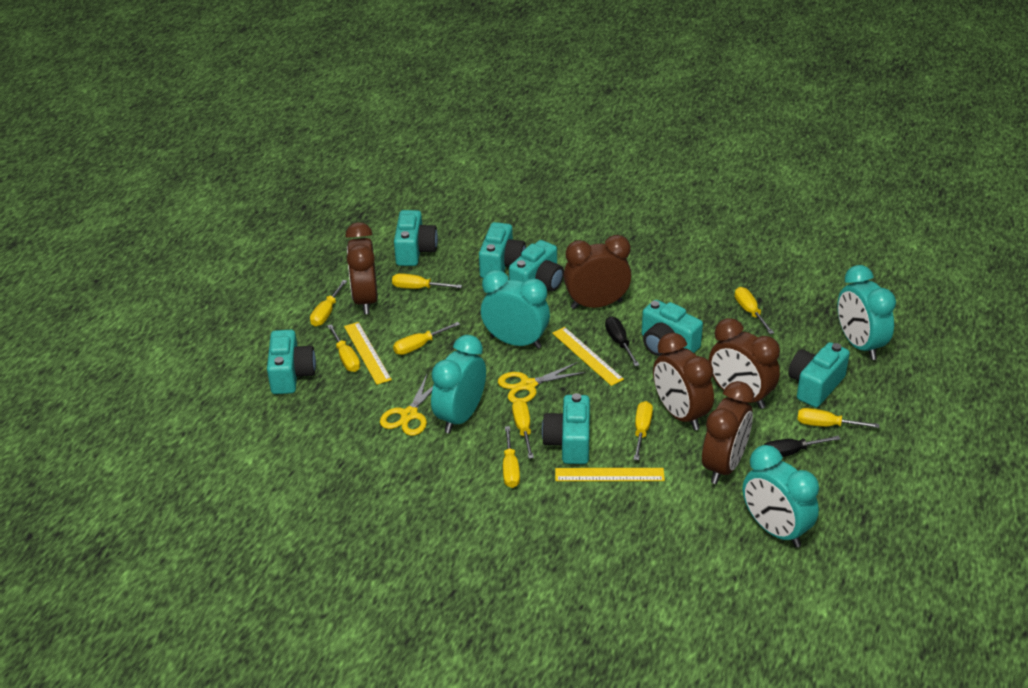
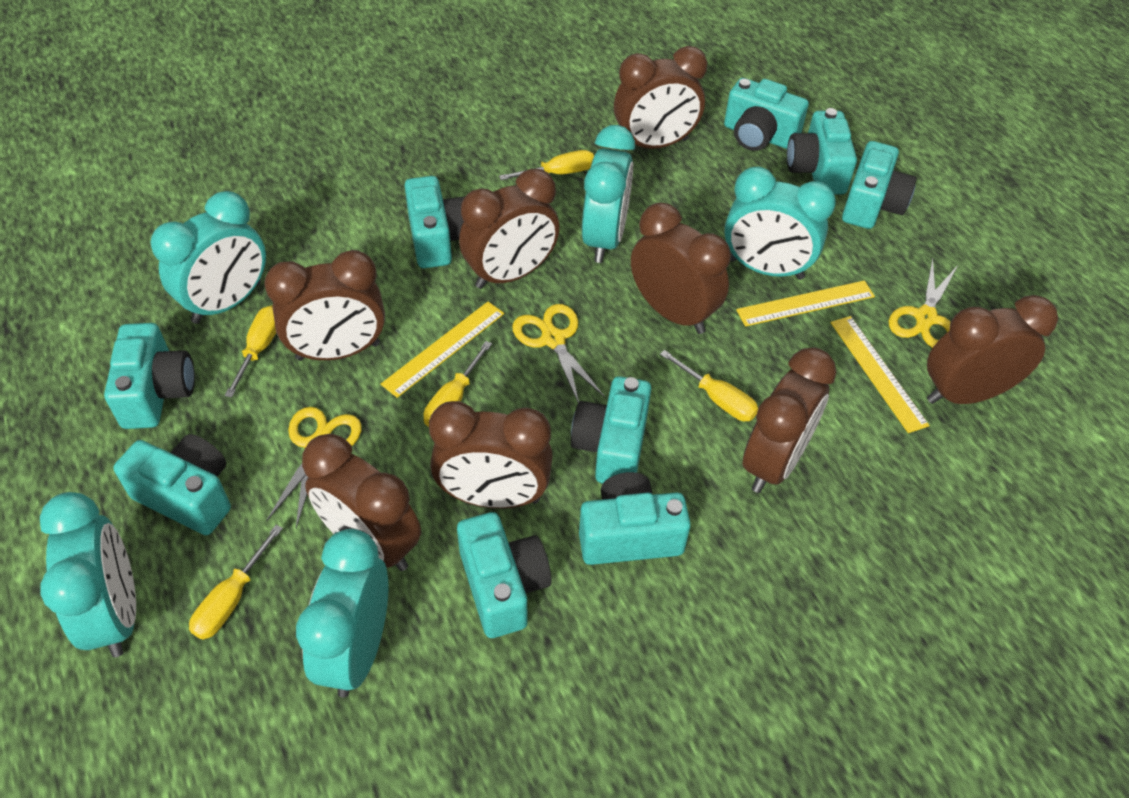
black screwdriver: 2 -> 0
brown clock: 5 -> 8
turquoise camera: 7 -> 9
turquoise clock: 4 -> 5
yellow scissors: 2 -> 3
yellow screwdriver: 9 -> 5

